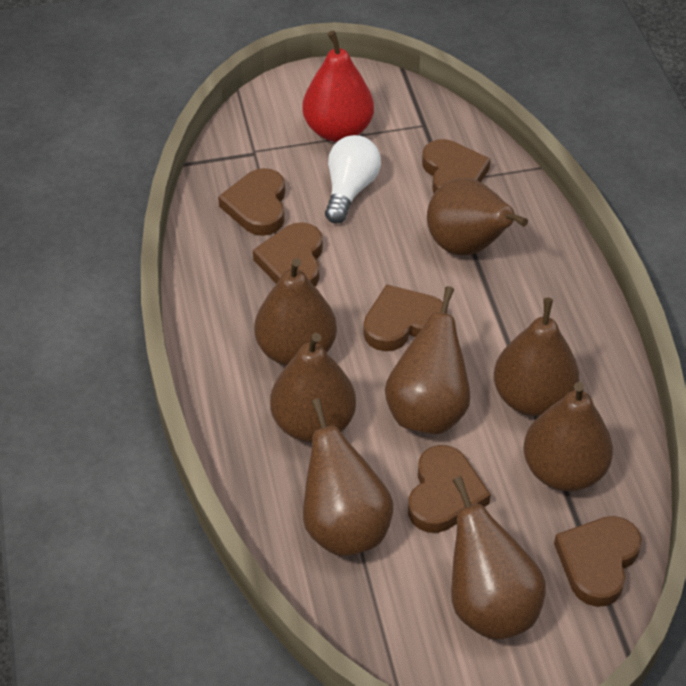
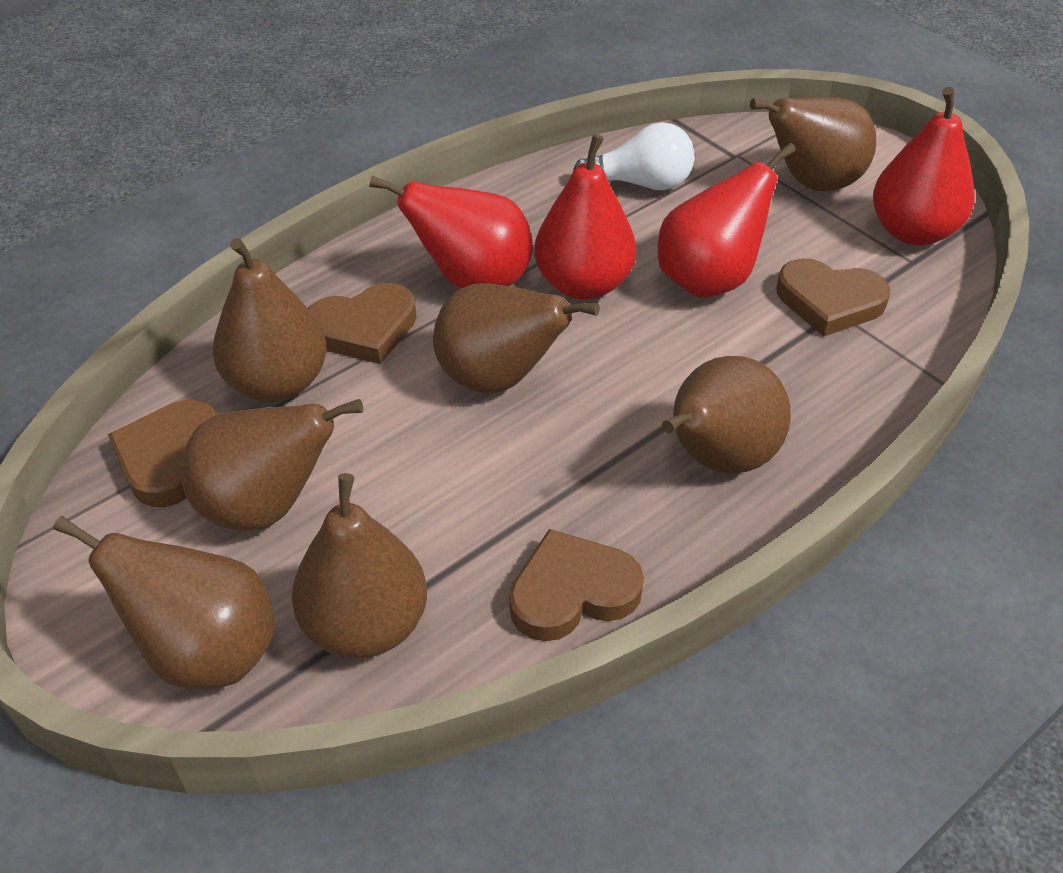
brown heart: 6 -> 4
brown pear: 8 -> 7
red pear: 1 -> 4

